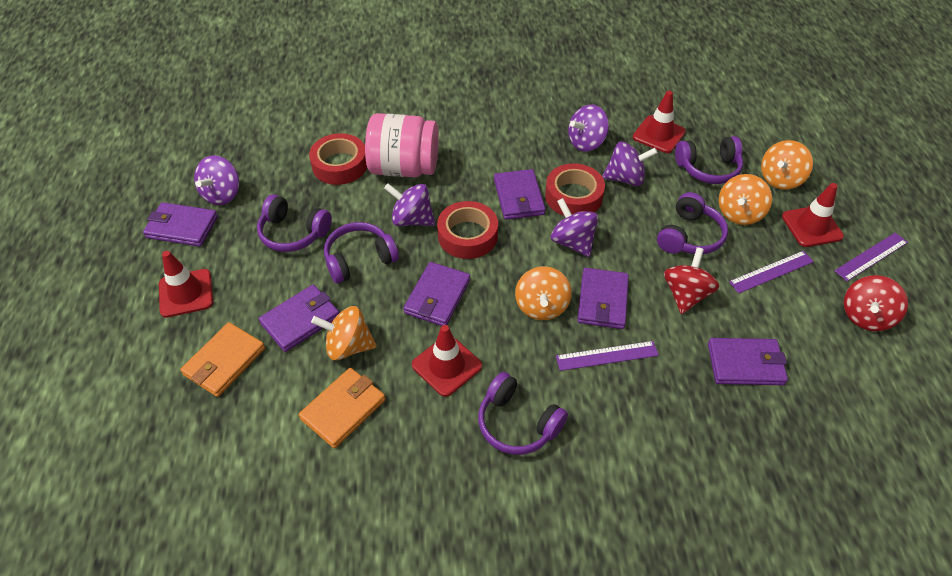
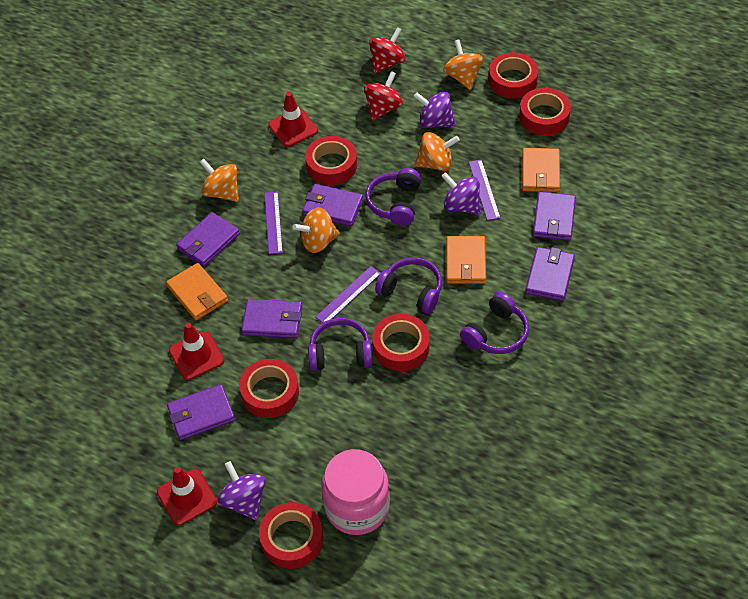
orange wallet: 2 -> 3
purple headphones: 5 -> 4
purple spinning top: 5 -> 3
red tape: 3 -> 6
red traffic cone: 4 -> 3

